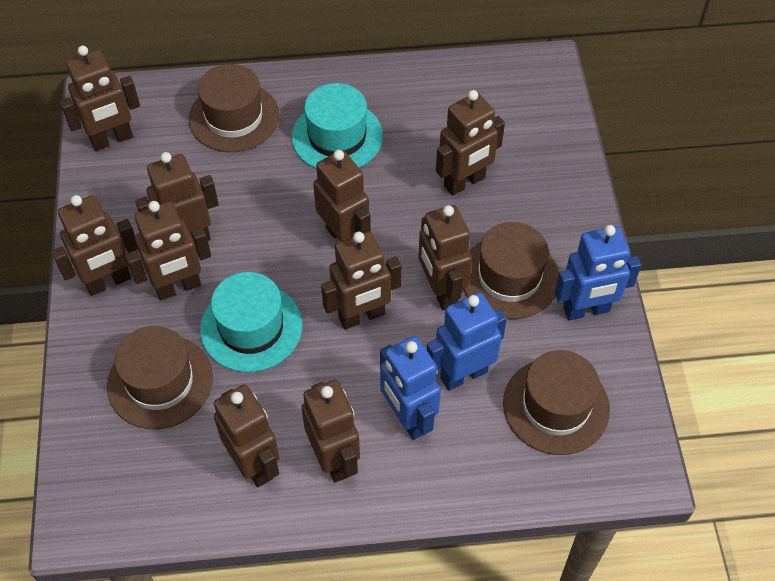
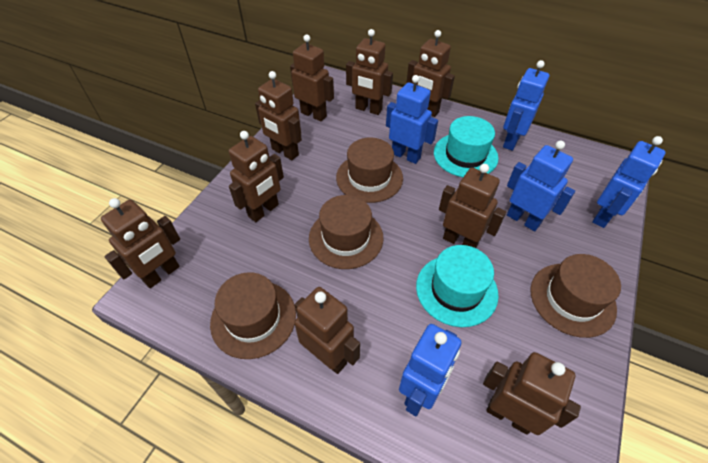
blue robot: 3 -> 5
brown robot: 10 -> 9

